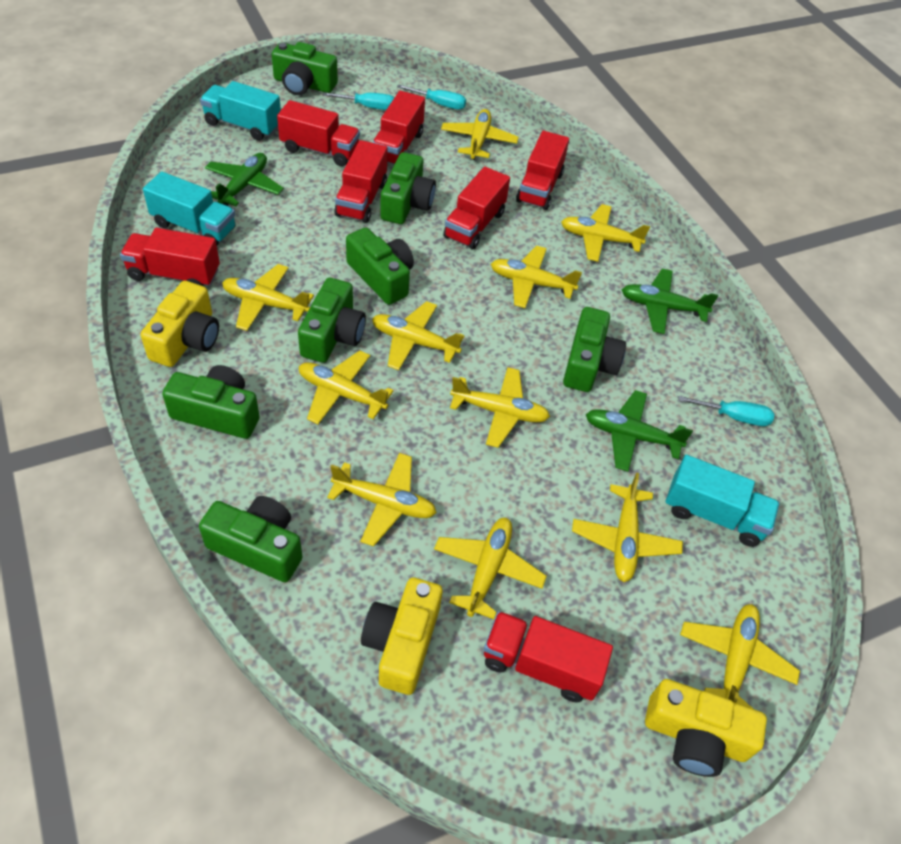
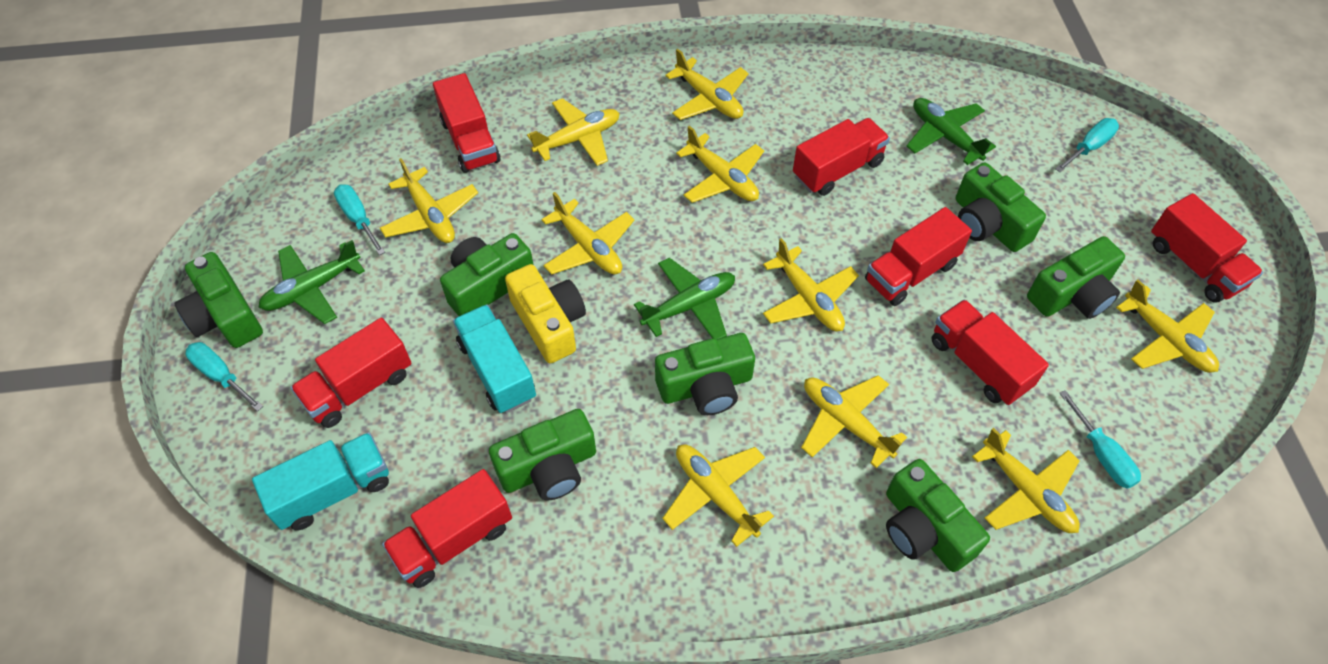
turquoise screwdriver: 3 -> 4
turquoise truck: 3 -> 2
yellow camera: 3 -> 1
yellow plane: 11 -> 10

